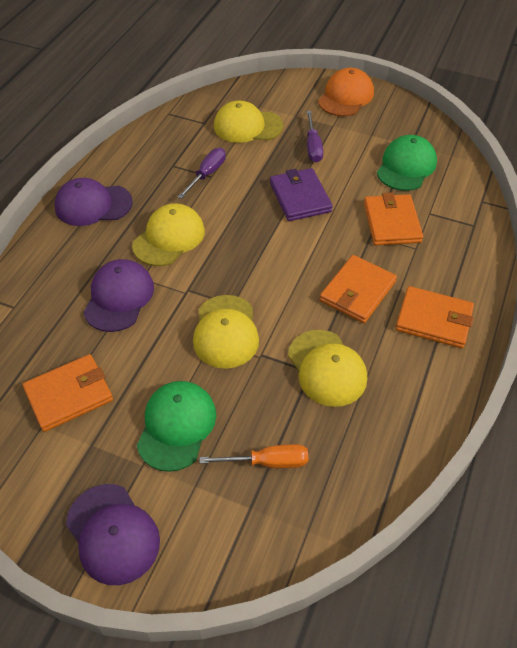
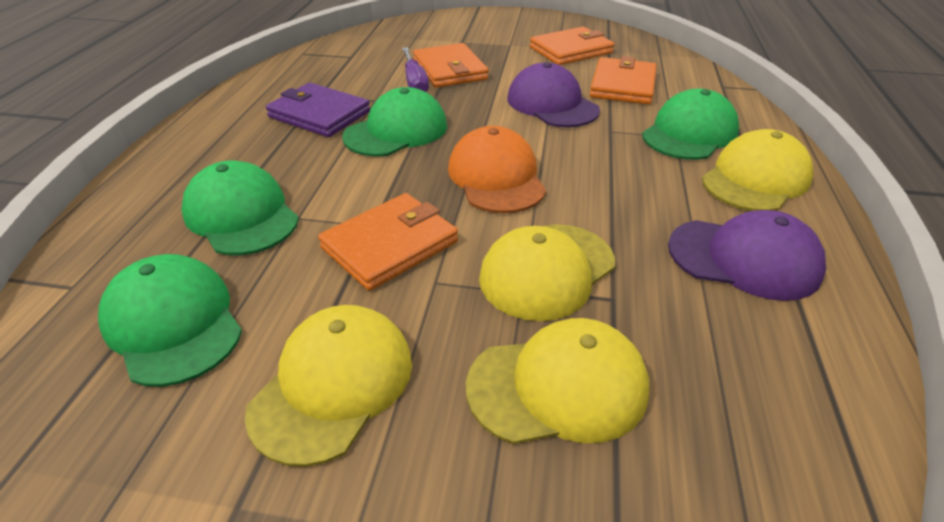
green cap: 2 -> 4
orange screwdriver: 1 -> 0
purple cap: 3 -> 2
purple screwdriver: 2 -> 1

